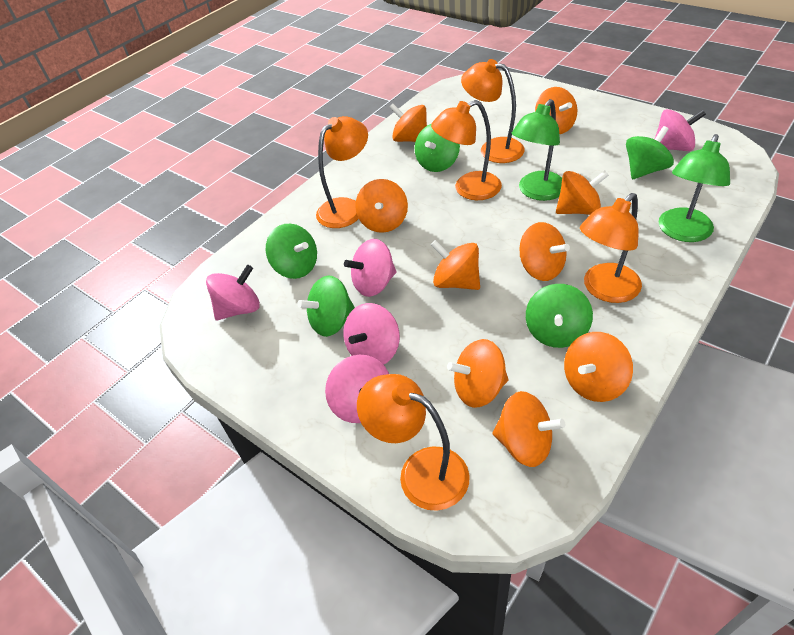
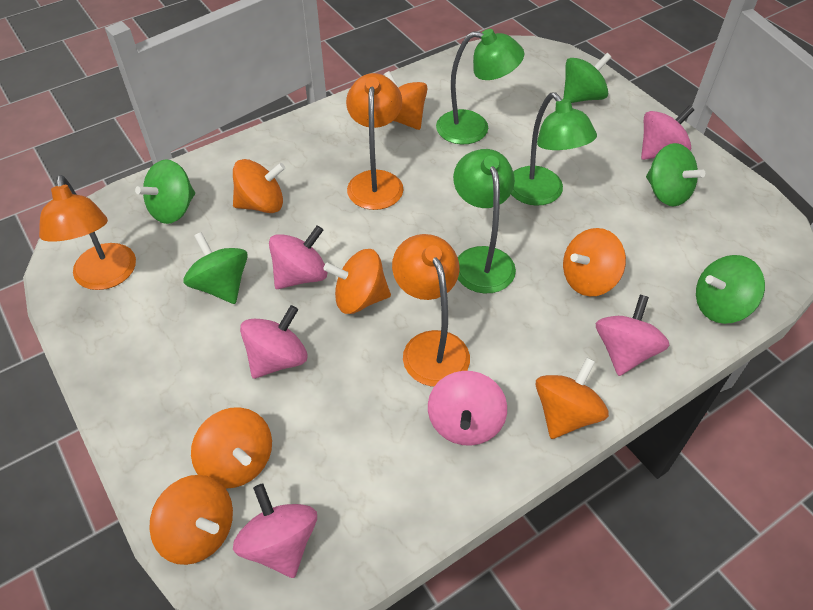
green lamp: 2 -> 3
orange lamp: 5 -> 3
orange spinning top: 9 -> 7
pink spinning top: 5 -> 6

